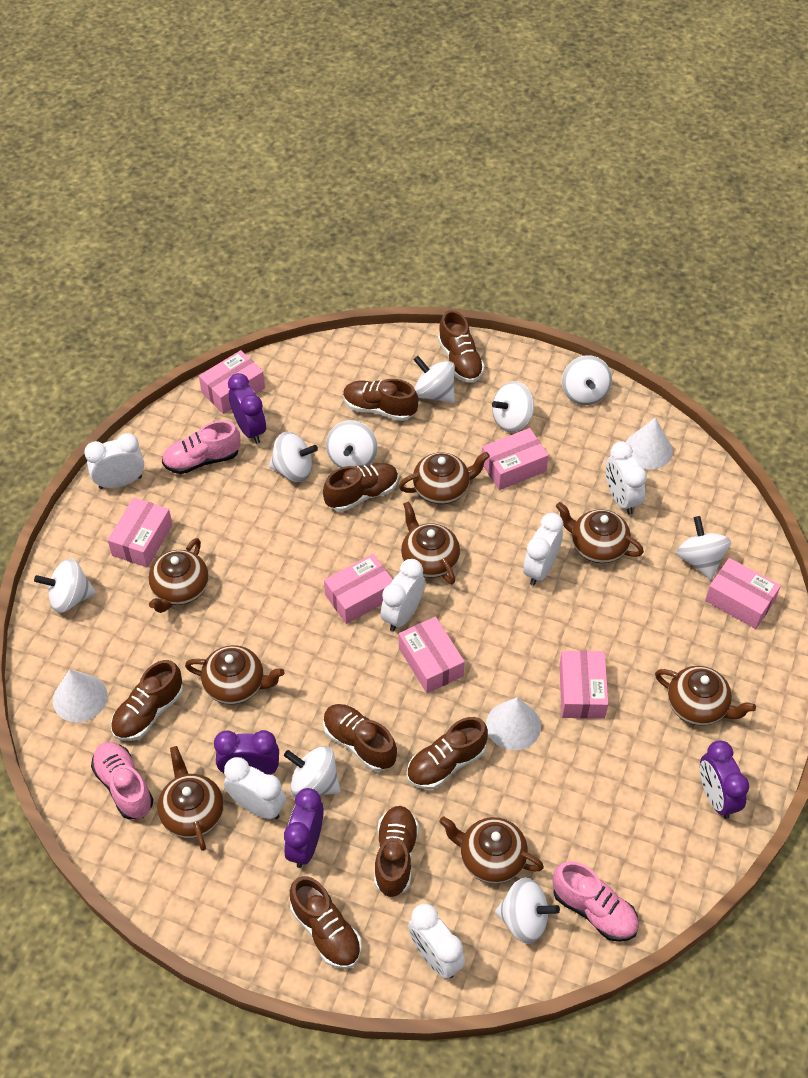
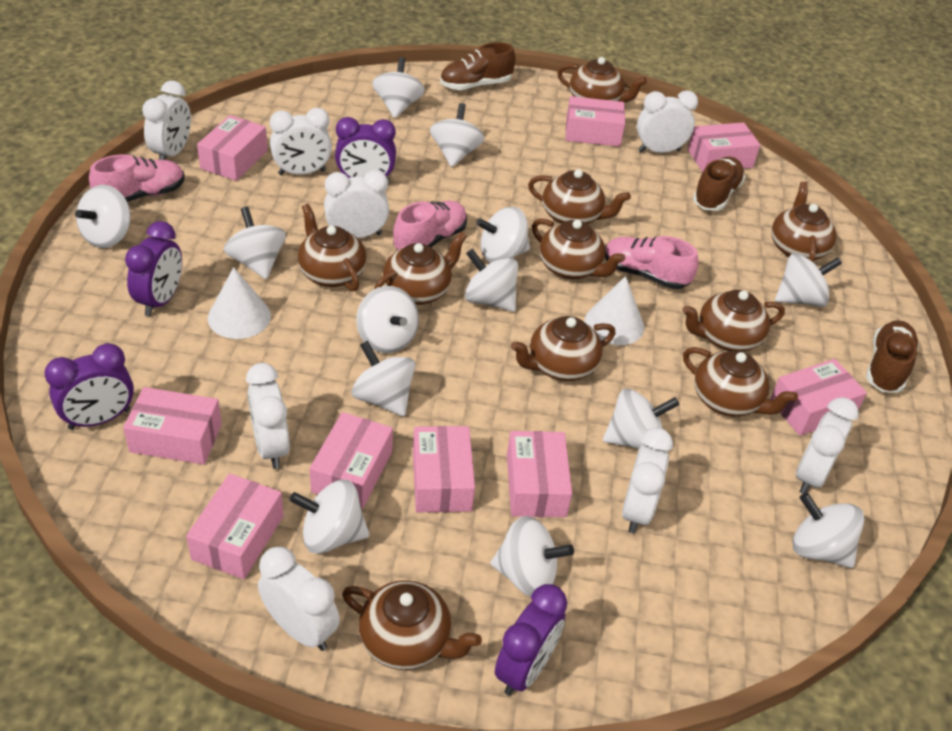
brown shoe: 8 -> 3
brown teapot: 8 -> 10
pink box: 7 -> 9
white clock: 6 -> 8
white cone: 3 -> 2
white spinning top: 9 -> 13

